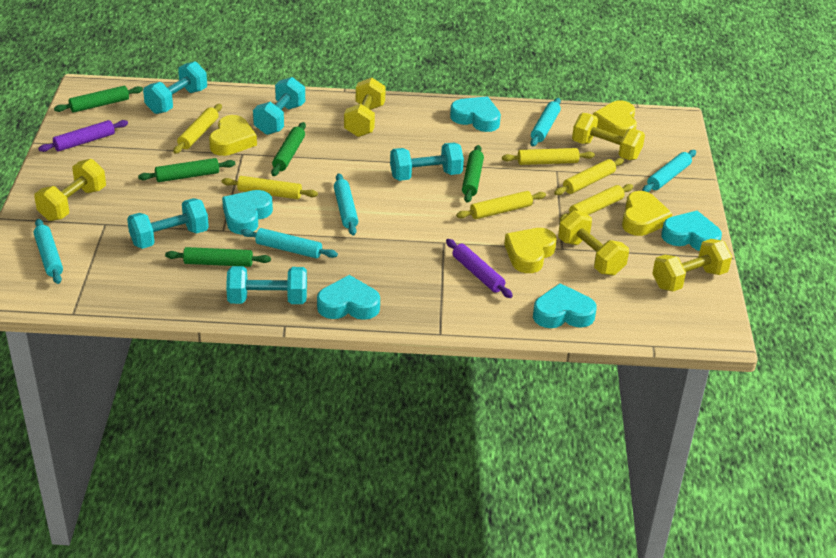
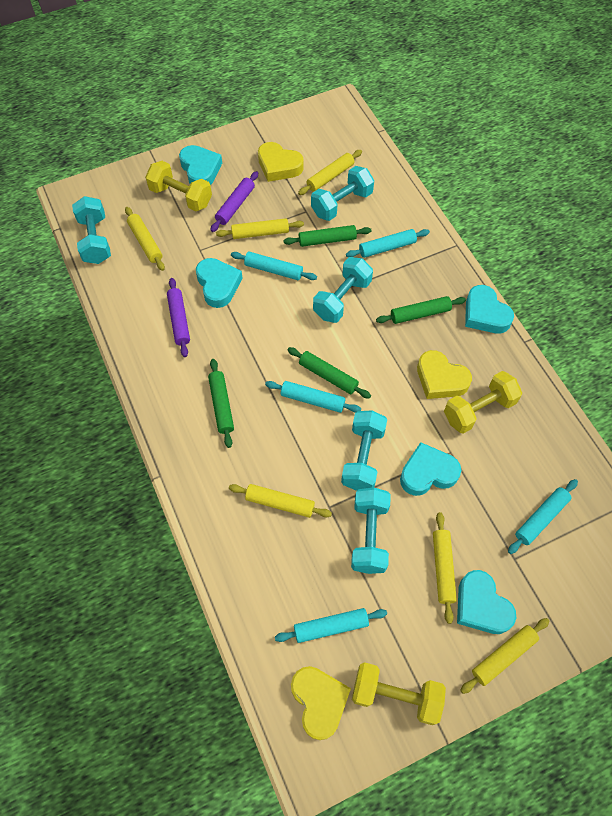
green rolling pin: 5 -> 4
yellow dumbbell: 5 -> 3
yellow heart: 4 -> 3

